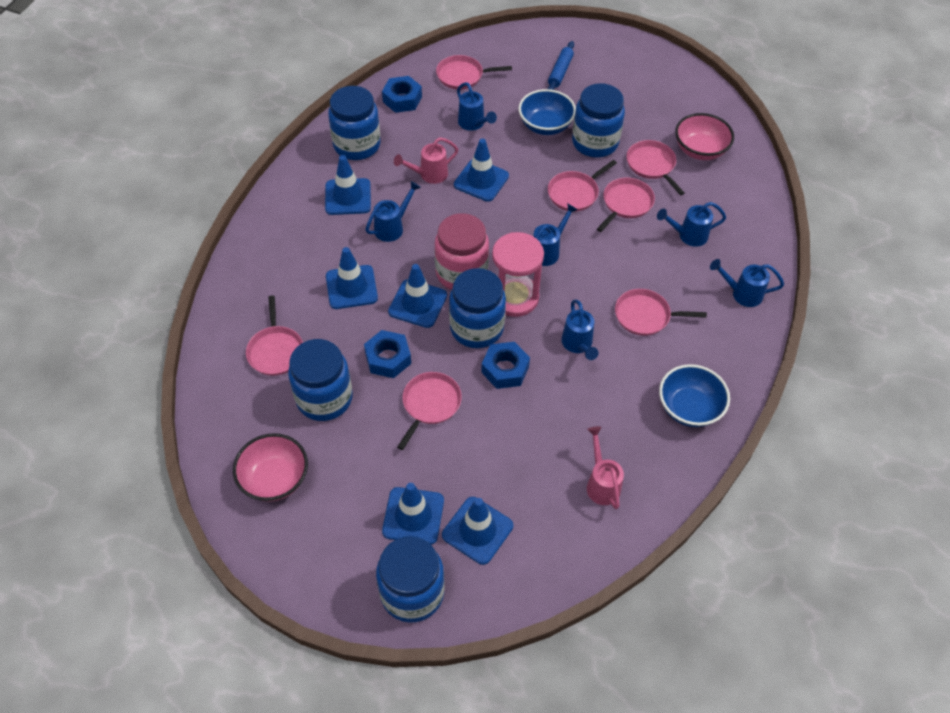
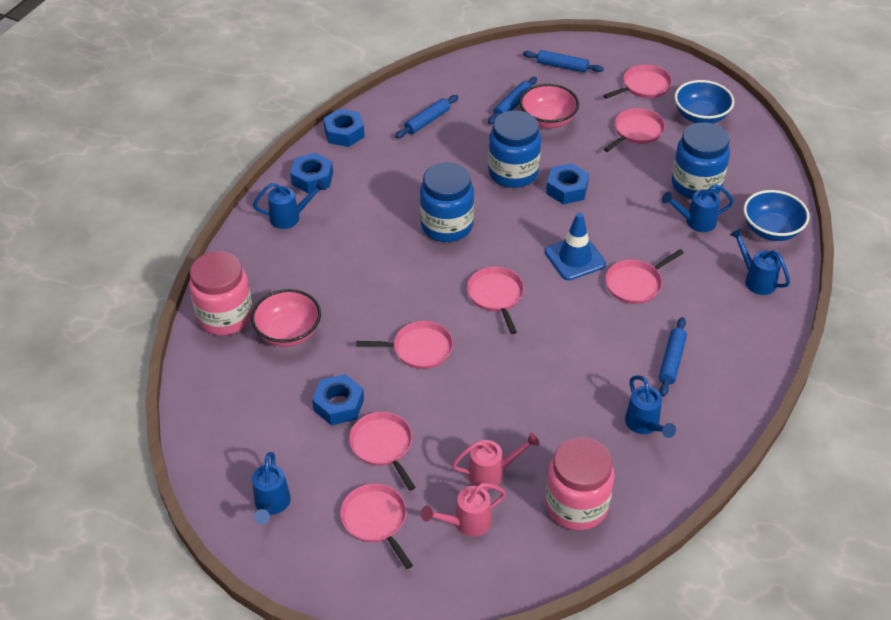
blue jar: 5 -> 3
blue nut: 3 -> 4
blue rolling pin: 1 -> 4
blue traffic cone: 6 -> 1
blue watering can: 6 -> 5
pink hourglass: 1 -> 0
pink jar: 1 -> 2

